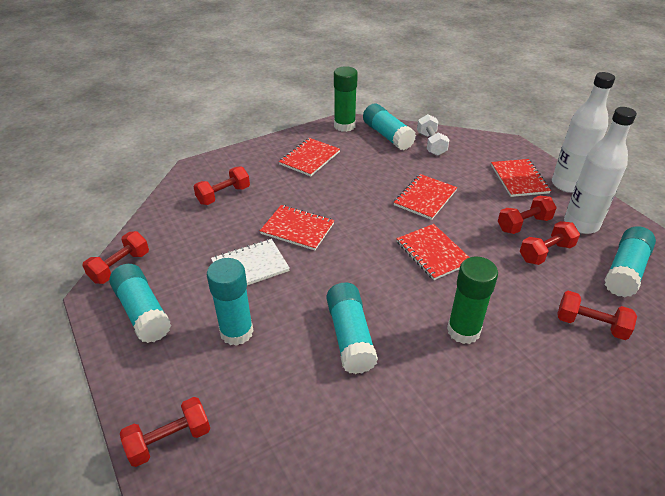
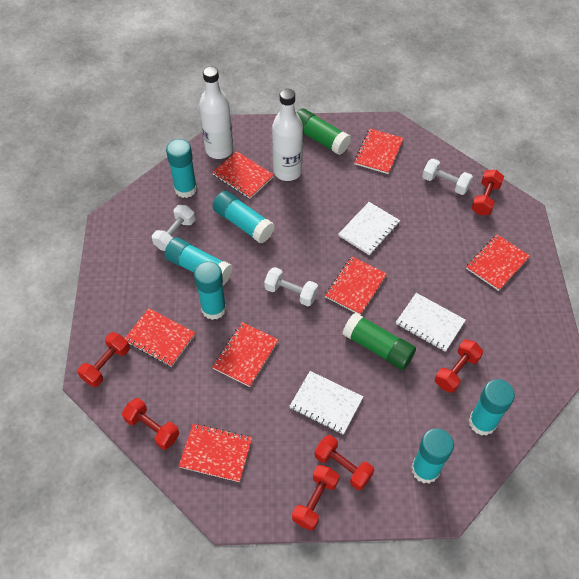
red notebook: 5 -> 7
turquoise glue stick: 5 -> 6
white dumbbell: 1 -> 3
white notebook: 1 -> 3

